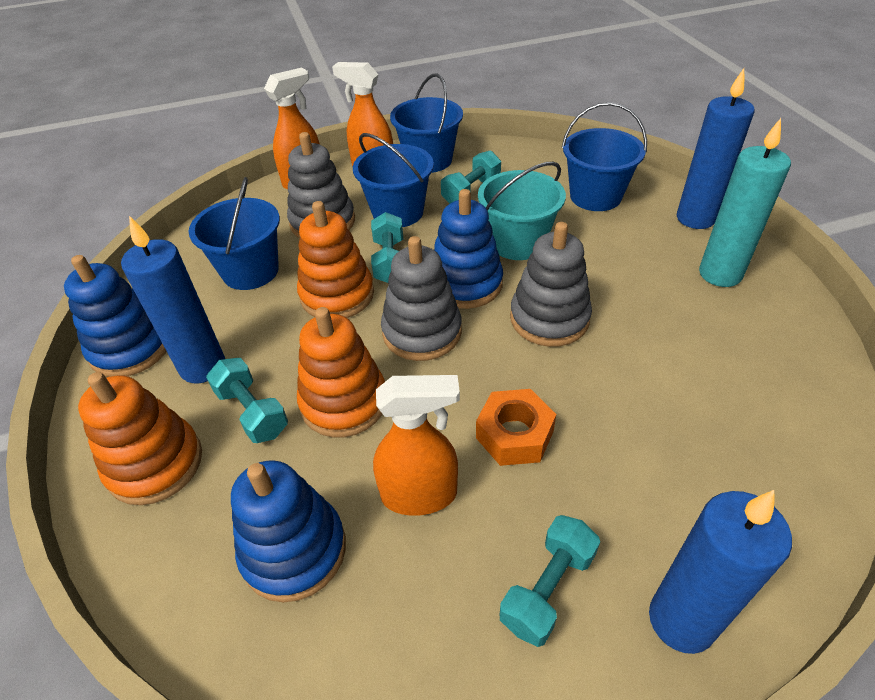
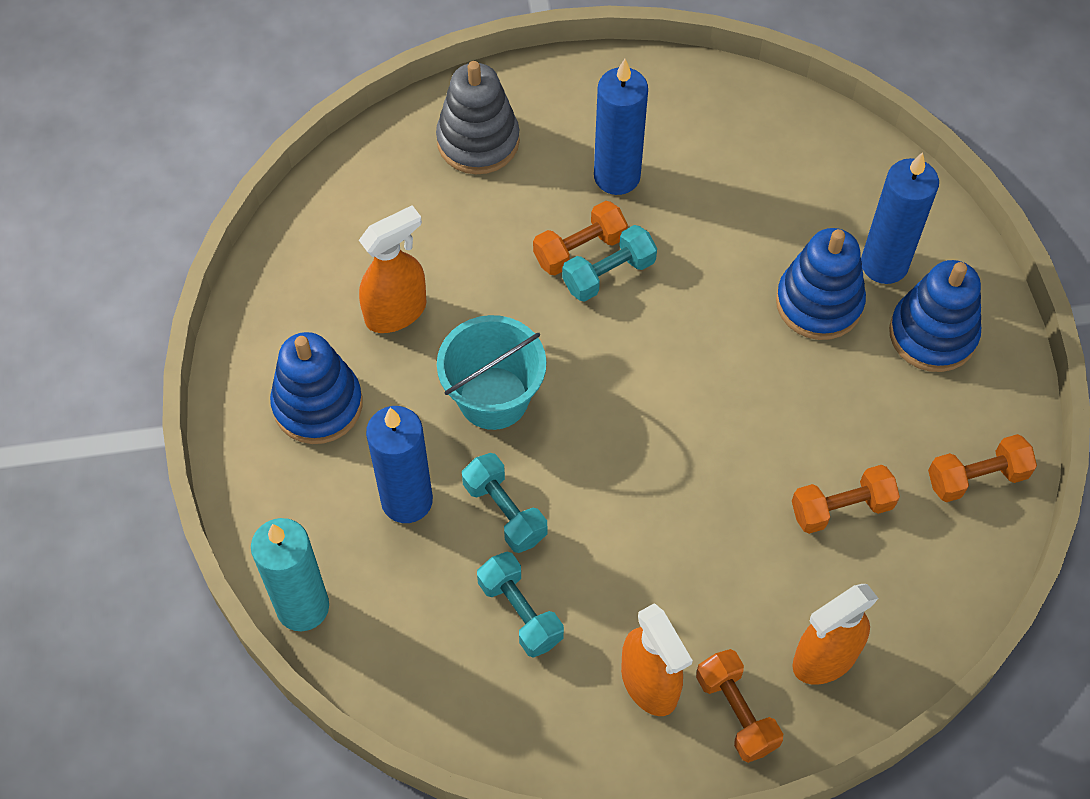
blue bucket: 4 -> 0
grey stacking toy: 3 -> 1
orange dumbbell: 0 -> 4
orange nut: 1 -> 0
orange stacking toy: 3 -> 0
turquoise dumbbell: 4 -> 3

